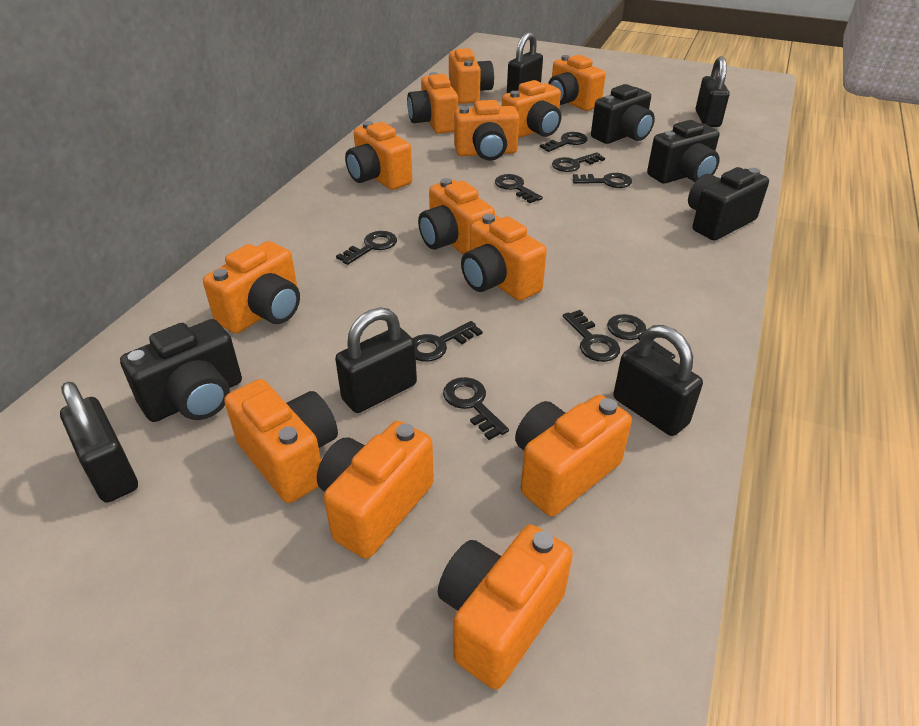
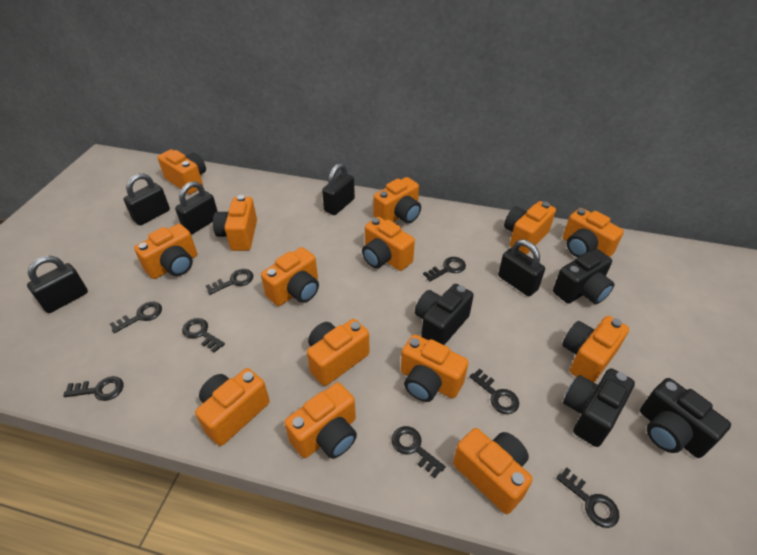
black key: 9 -> 8
orange camera: 13 -> 14

